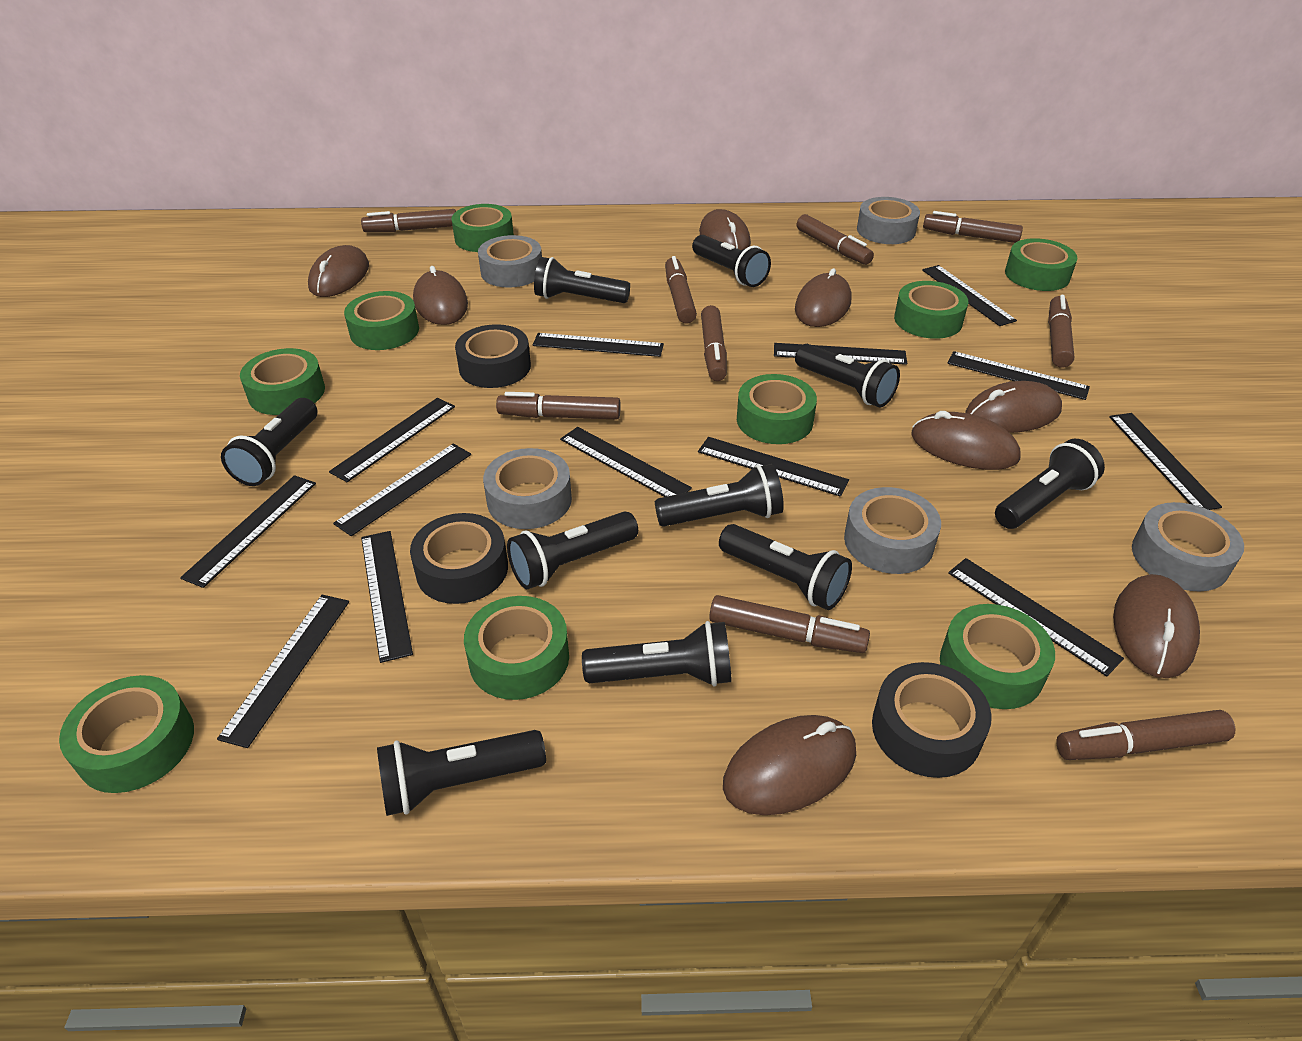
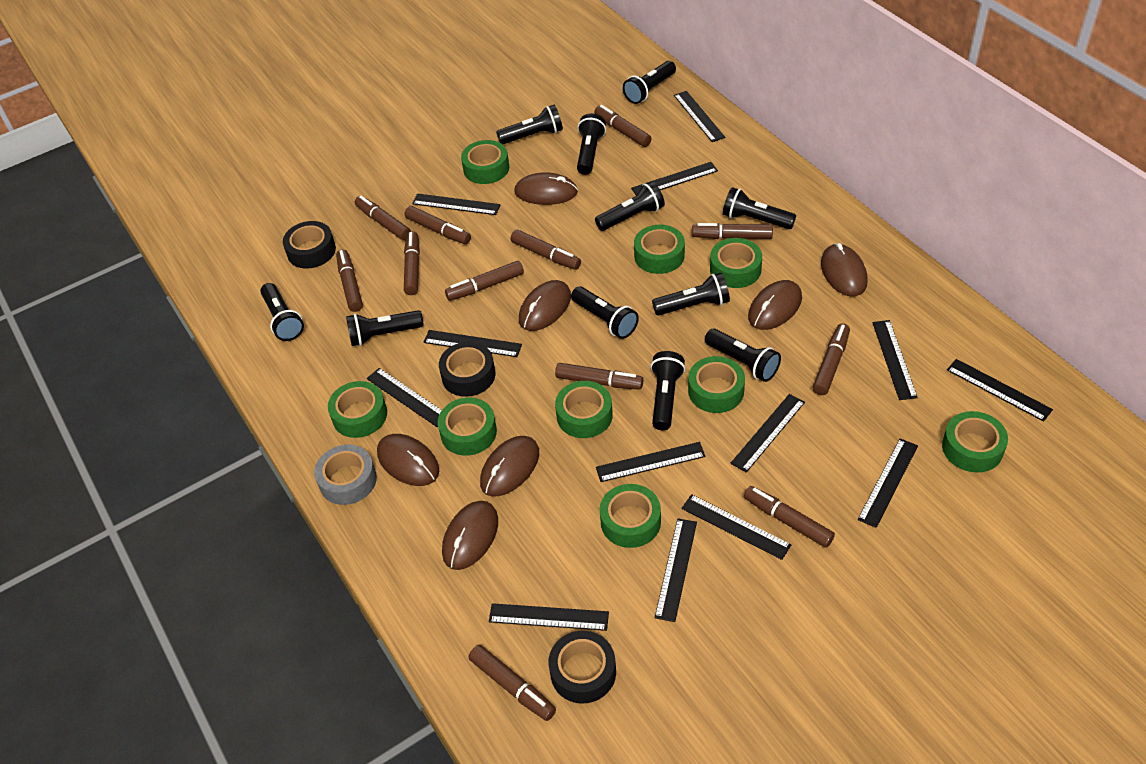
black flashlight: 10 -> 11
brown marker: 9 -> 12
brown mouse: 8 -> 7
grey tape: 5 -> 1

